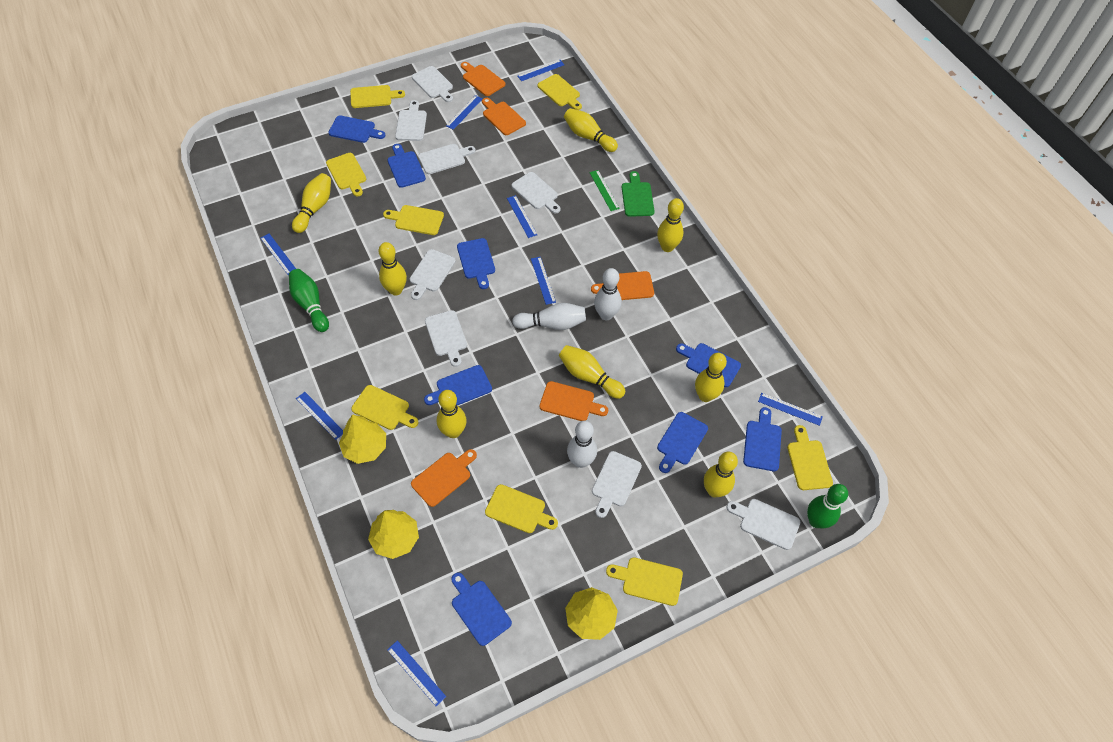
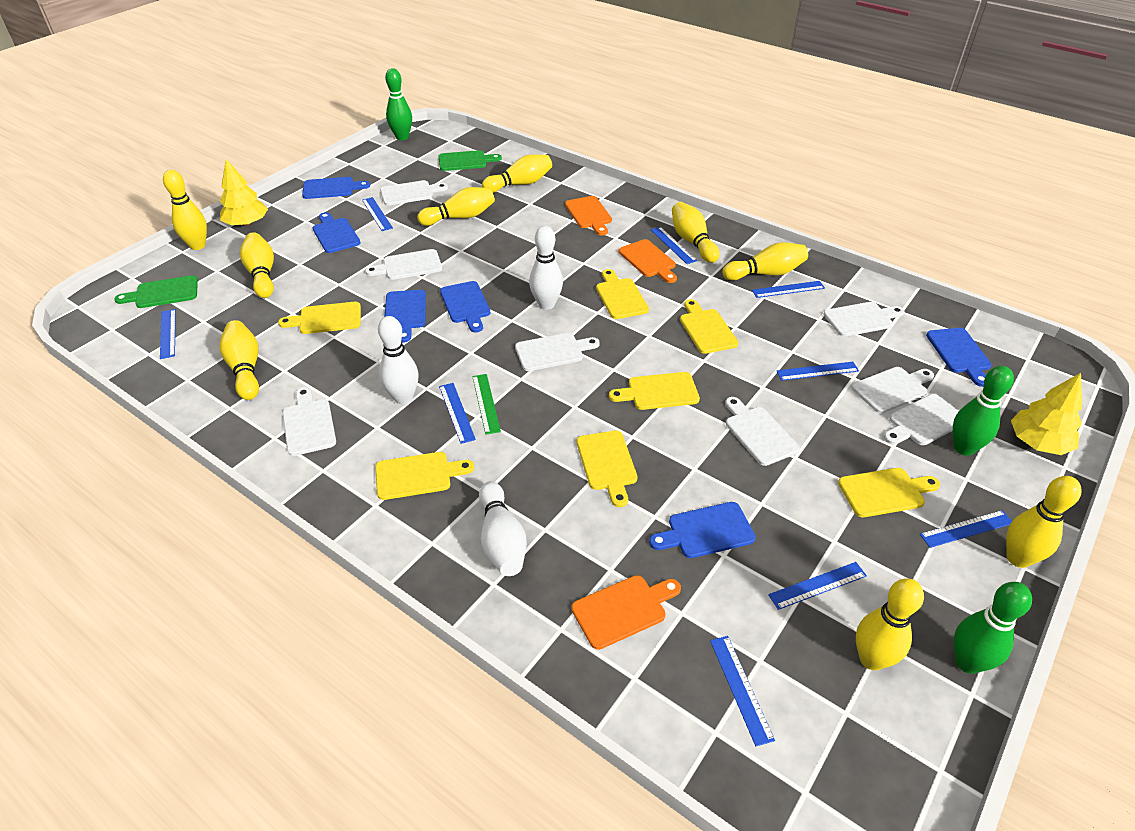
blue cutting board: 8 -> 6
blue ruler: 8 -> 9
green bowling pin: 2 -> 3
green cutting board: 1 -> 2
orange cutting board: 5 -> 3
yellow bowling pin: 8 -> 9
yellow cutting board: 8 -> 7
yellow tree: 3 -> 2

